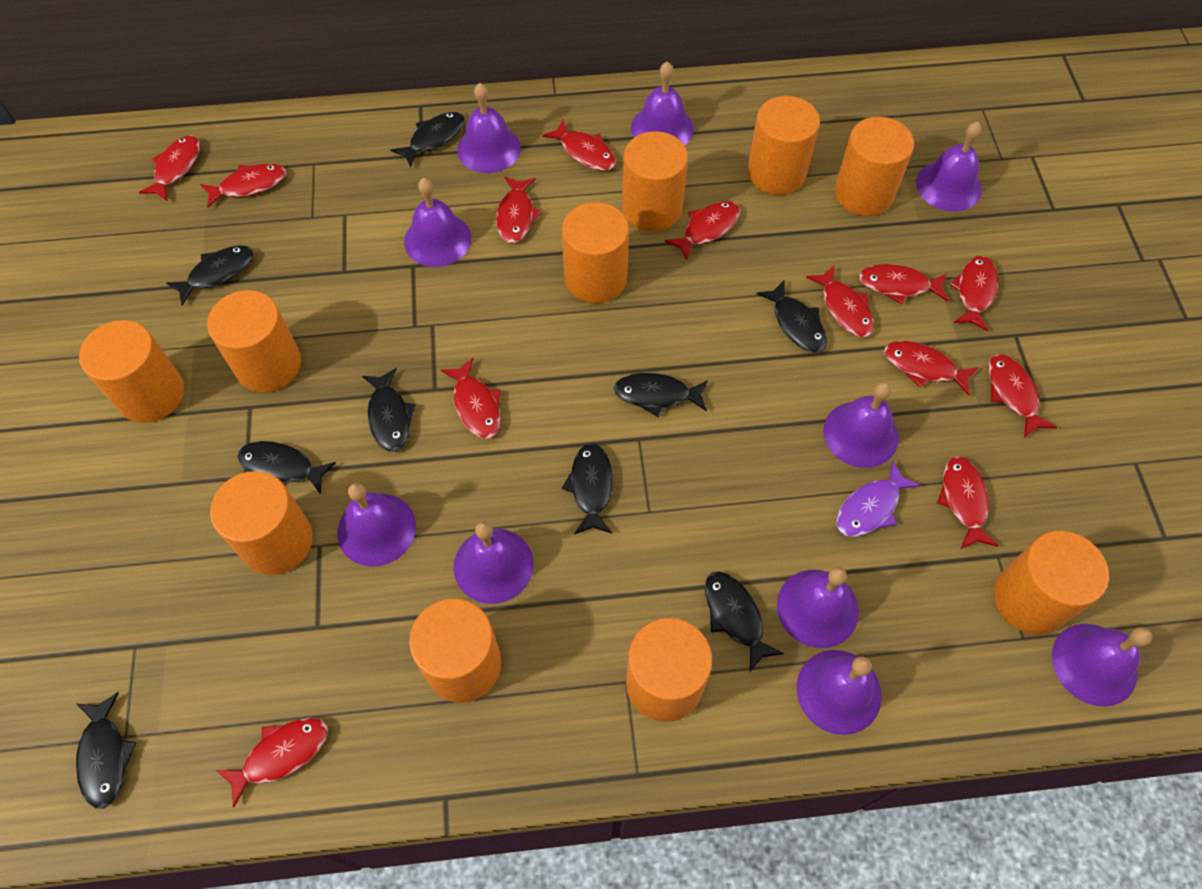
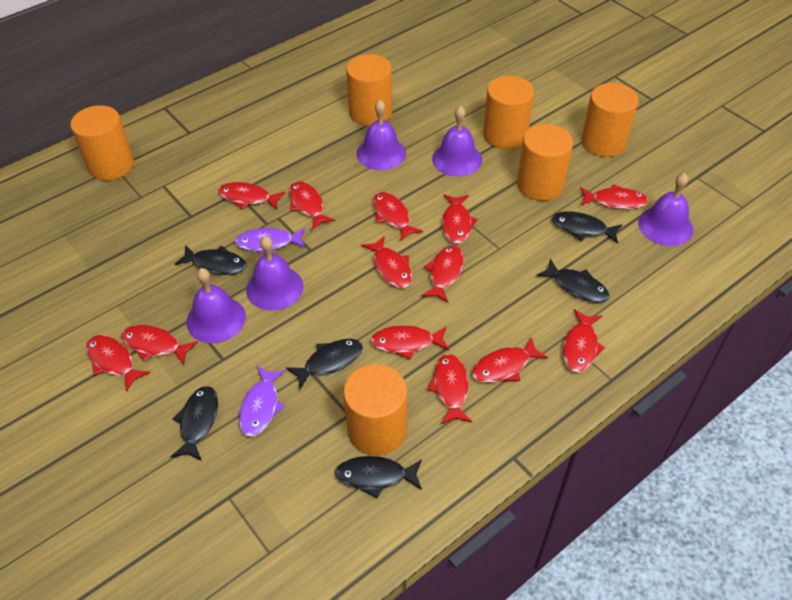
black fish: 9 -> 6
orange cylinder: 10 -> 6
purple bell: 10 -> 5
purple fish: 1 -> 2

